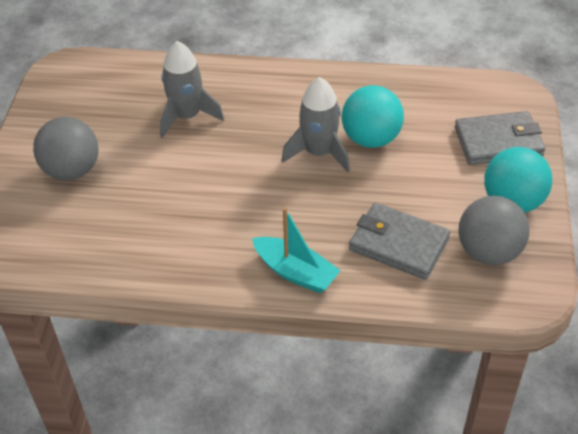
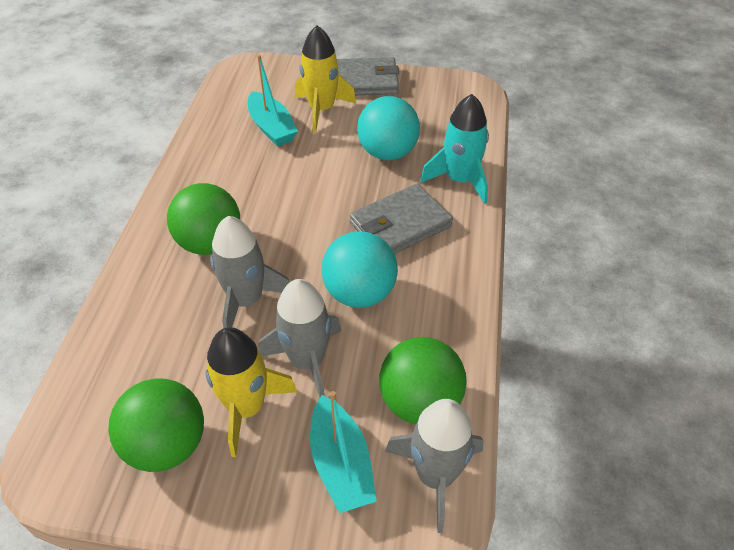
green ball: 0 -> 3
grey ball: 2 -> 0
grey rocket: 2 -> 3
turquoise boat: 1 -> 2
turquoise rocket: 0 -> 1
yellow rocket: 0 -> 2

